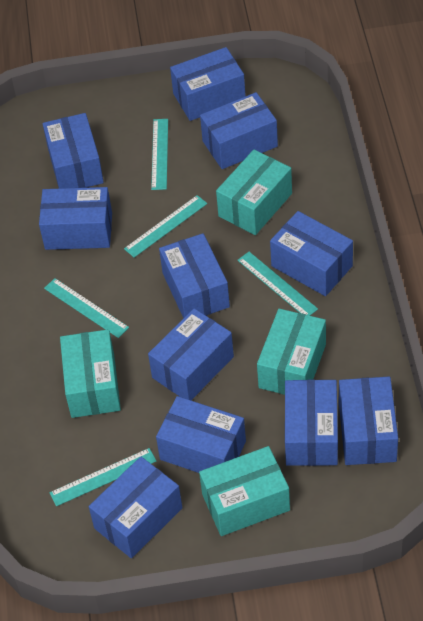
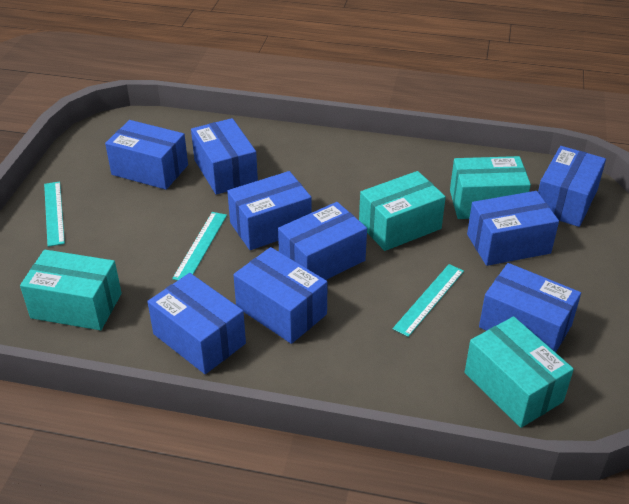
blue box: 11 -> 9
turquoise ruler: 5 -> 3

